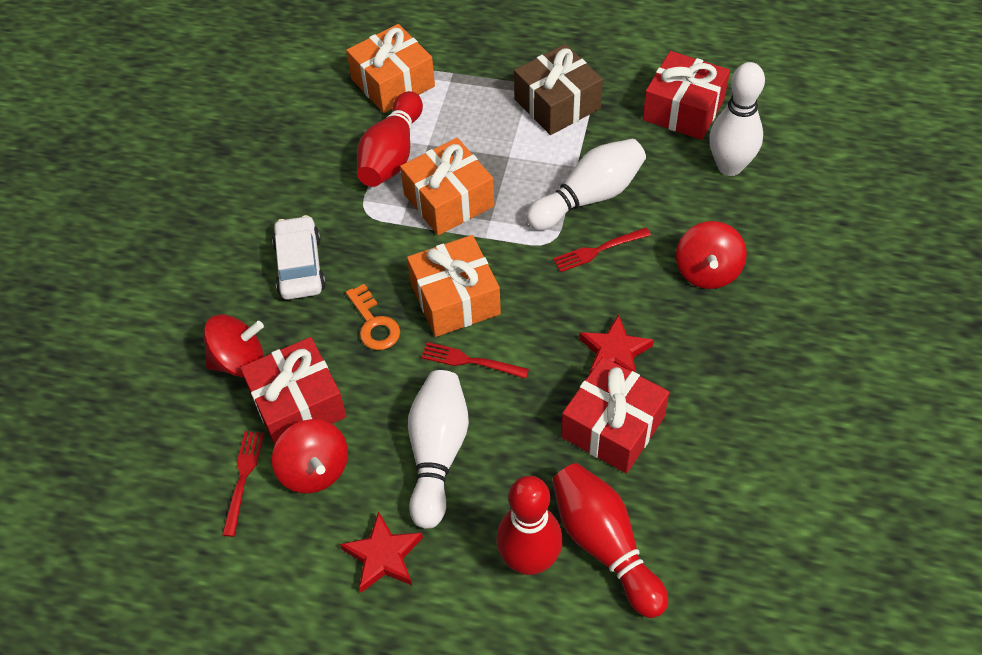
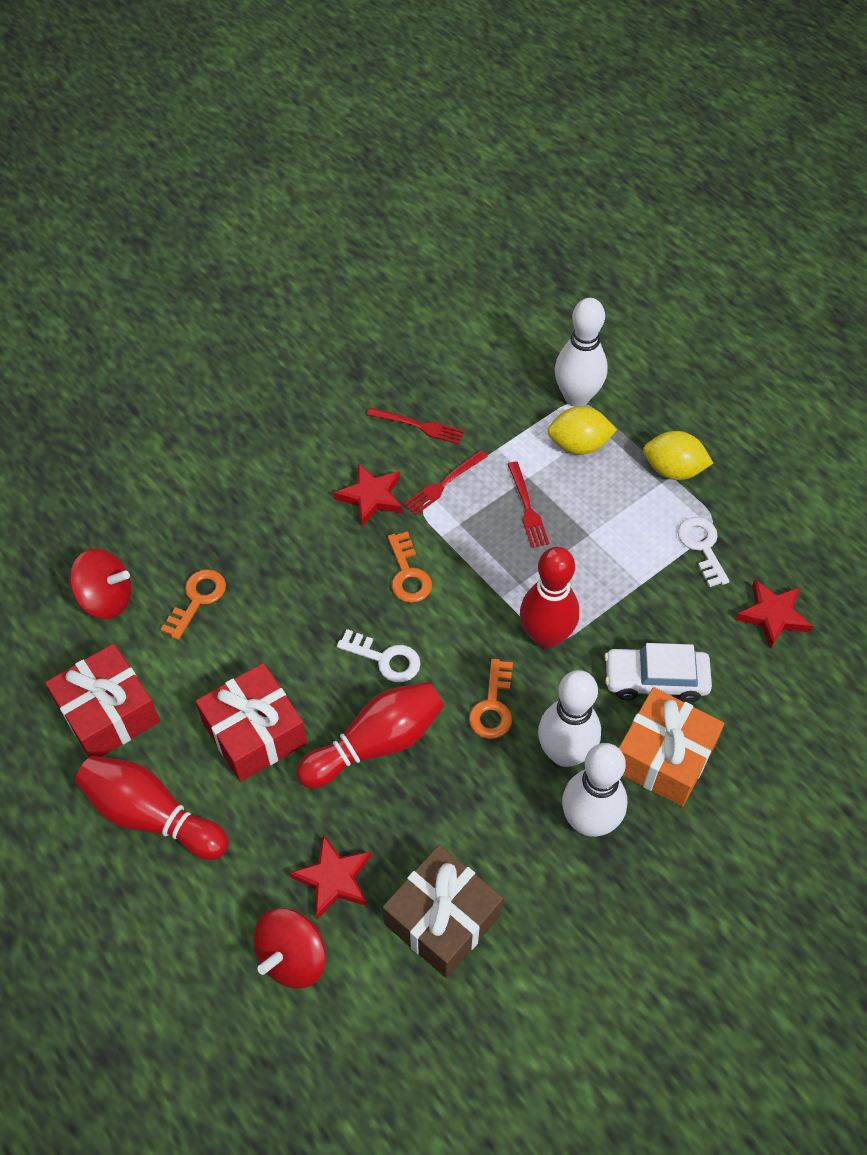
orange gift: 3 -> 1
orange key: 1 -> 3
red gift: 3 -> 2
red spinning top: 3 -> 2
red star: 2 -> 3
white key: 0 -> 2
yellow lemon: 0 -> 2

